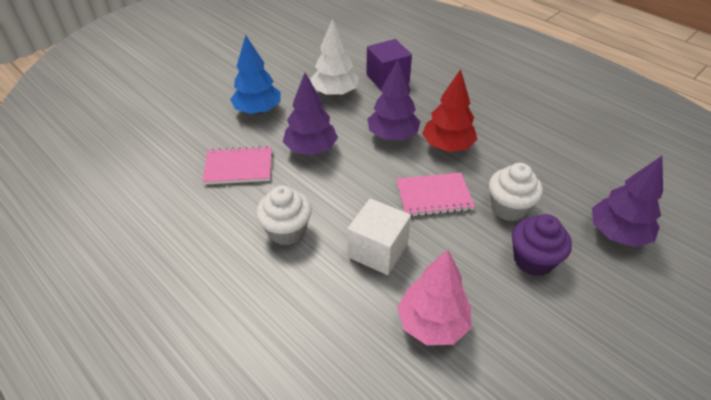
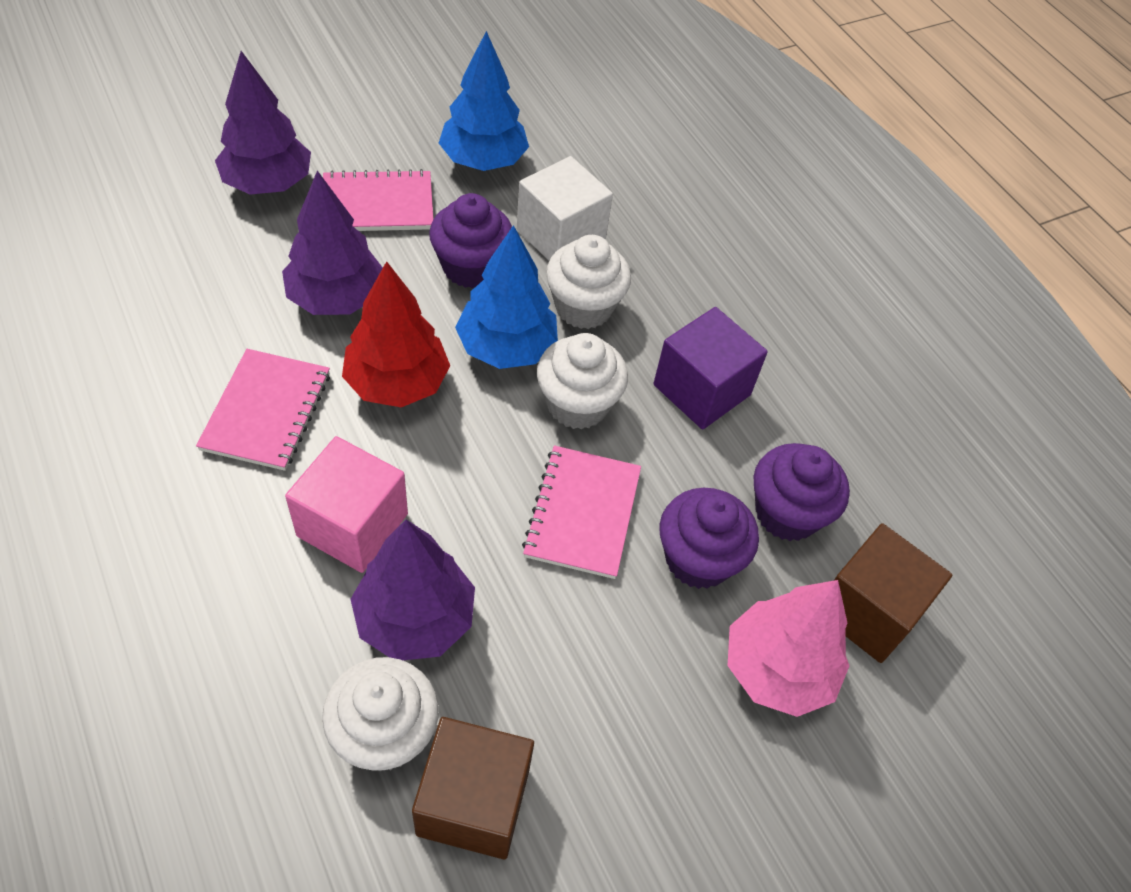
blue tree: 1 -> 2
brown cube: 0 -> 2
pink cube: 0 -> 1
pink notebook: 2 -> 3
purple cupcake: 1 -> 3
white cupcake: 2 -> 3
white tree: 1 -> 0

